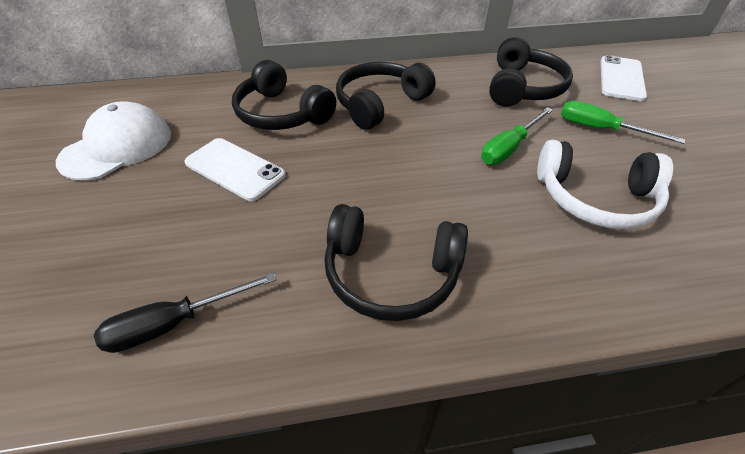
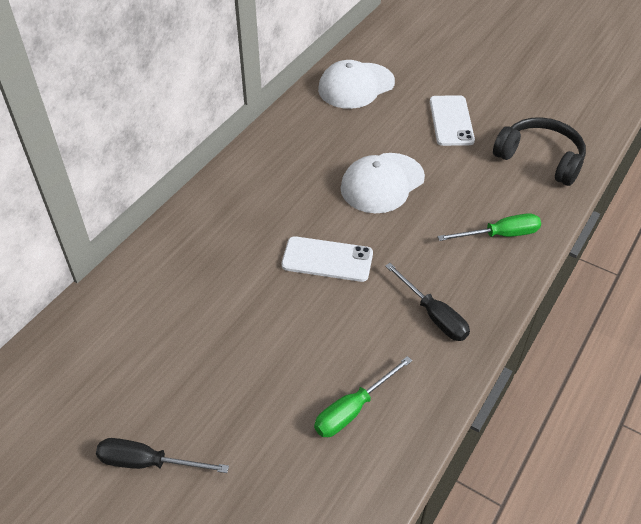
black headphones: 4 -> 1
black screwdriver: 1 -> 2
white cap: 1 -> 2
white headphones: 1 -> 0

